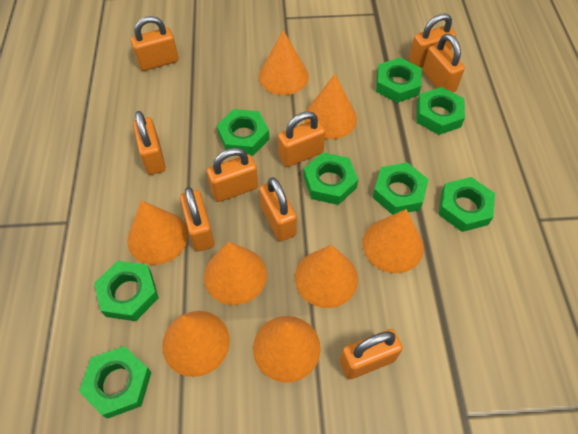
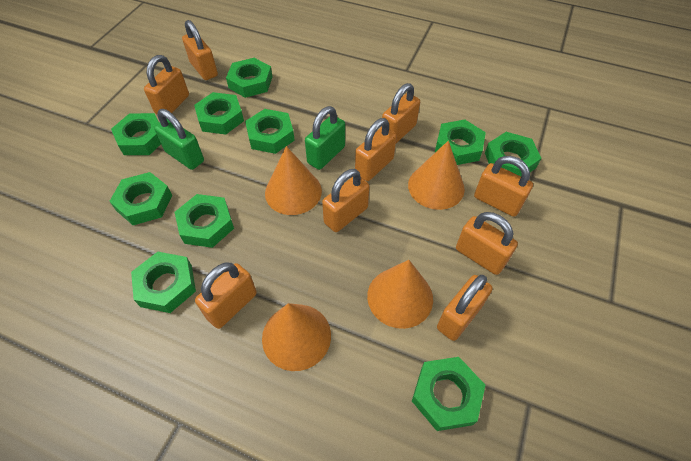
green nut: 8 -> 10
green padlock: 0 -> 2
orange cone: 8 -> 4

